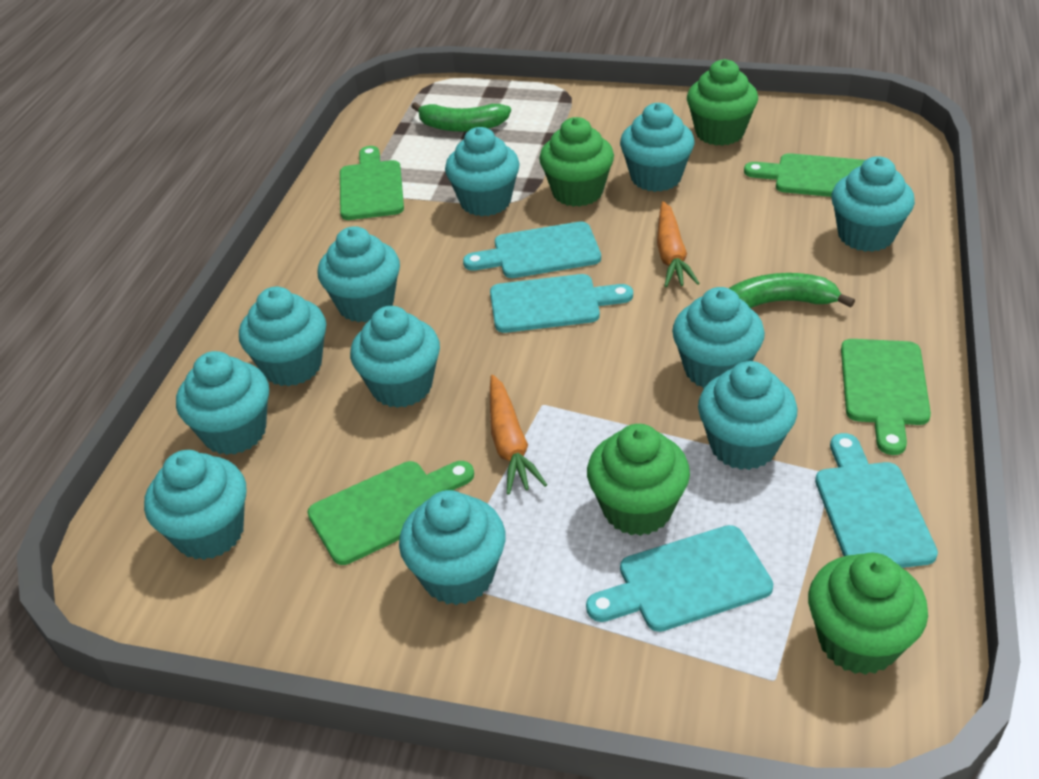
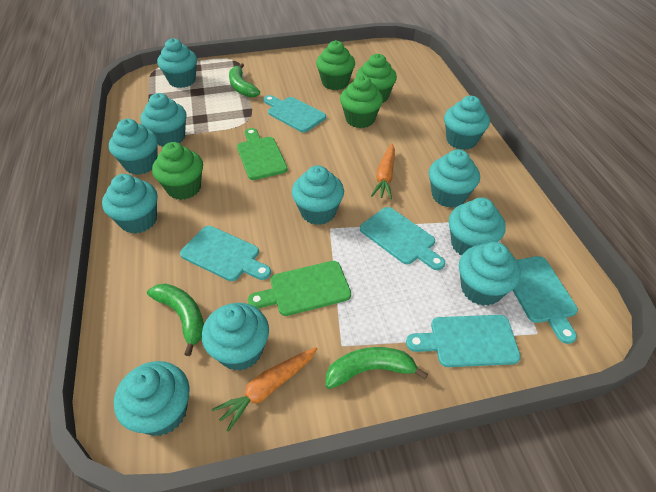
green banana: 2 -> 3
green cutting board: 4 -> 2
turquoise cutting board: 4 -> 5

